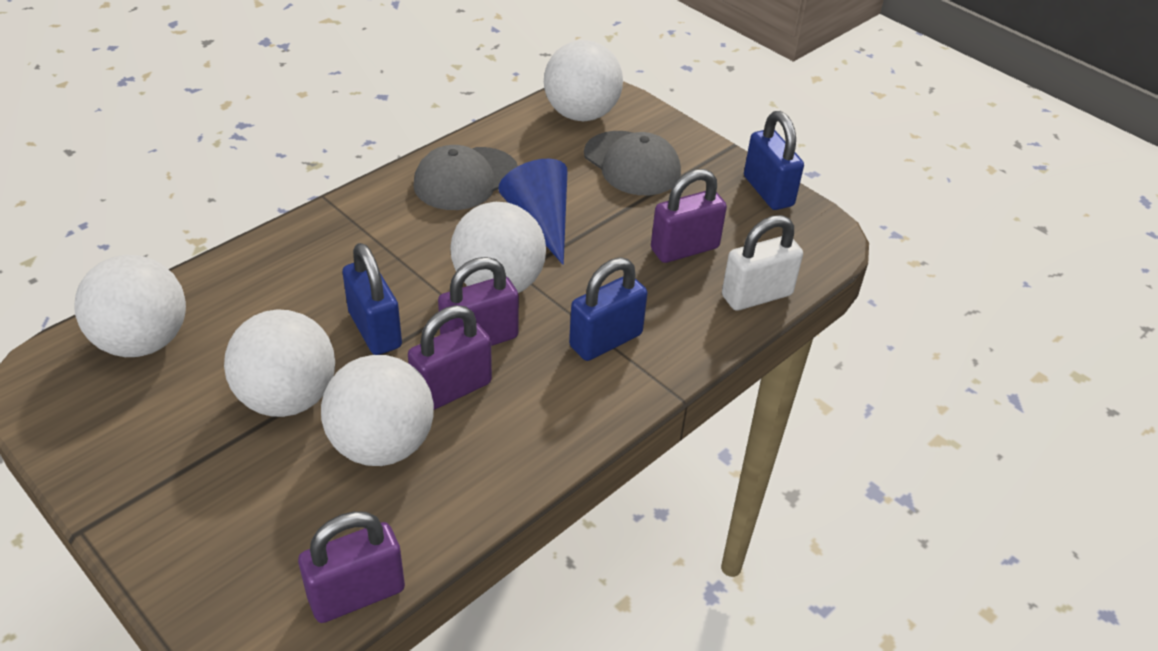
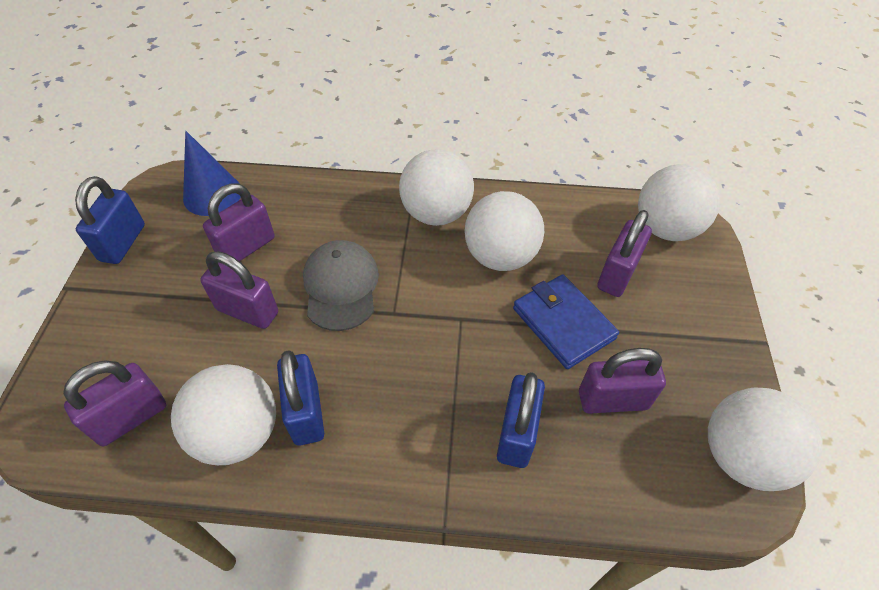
blue wallet: 0 -> 1
grey cap: 2 -> 1
purple padlock: 4 -> 5
white padlock: 1 -> 0

